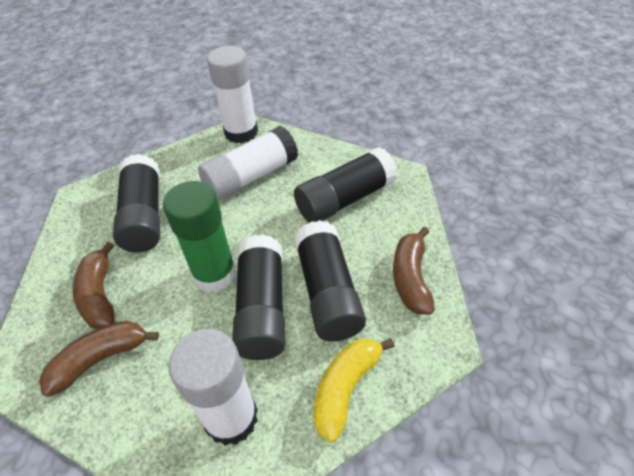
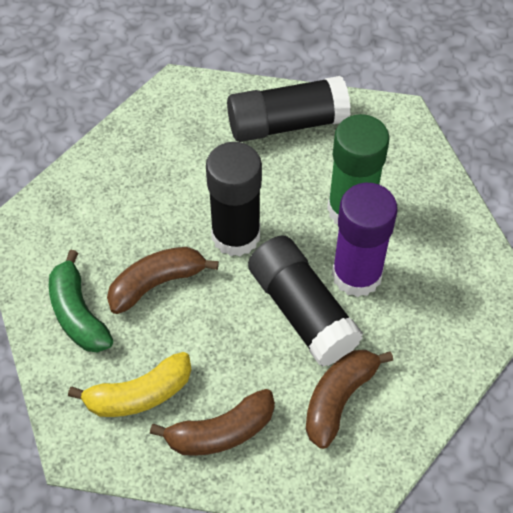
black glue stick: 4 -> 3
green banana: 0 -> 1
purple glue stick: 0 -> 1
white glue stick: 3 -> 0

